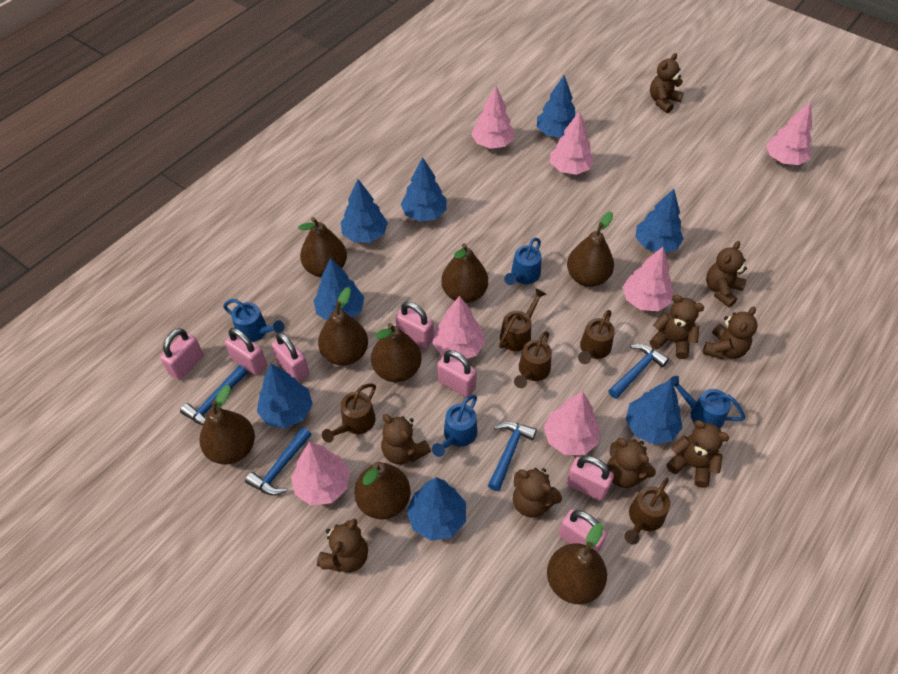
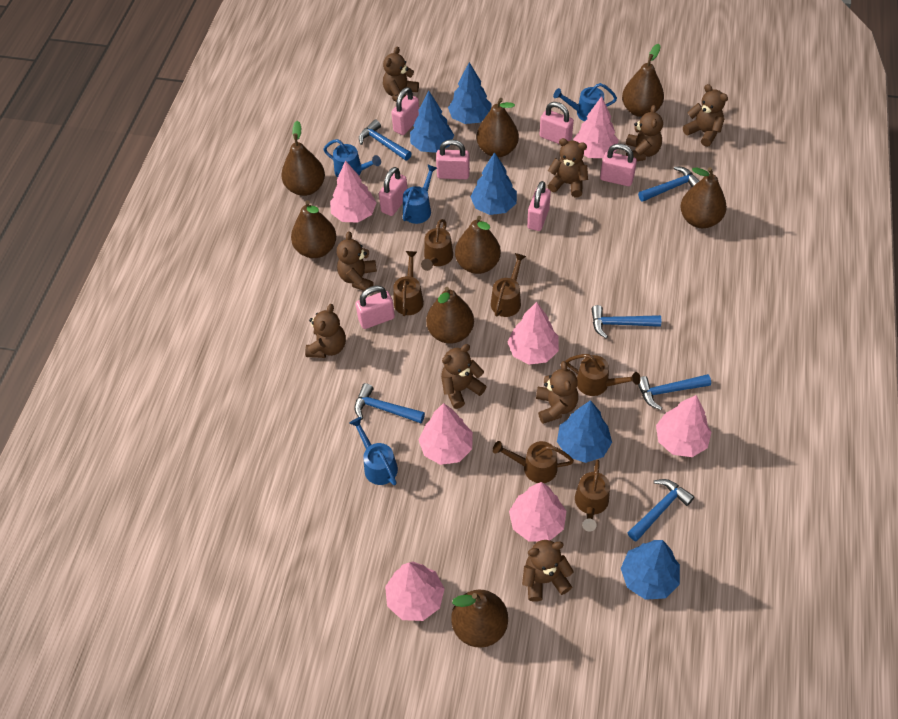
blue hammer: 4 -> 6
blue tree: 8 -> 5
brown watering can: 5 -> 6

